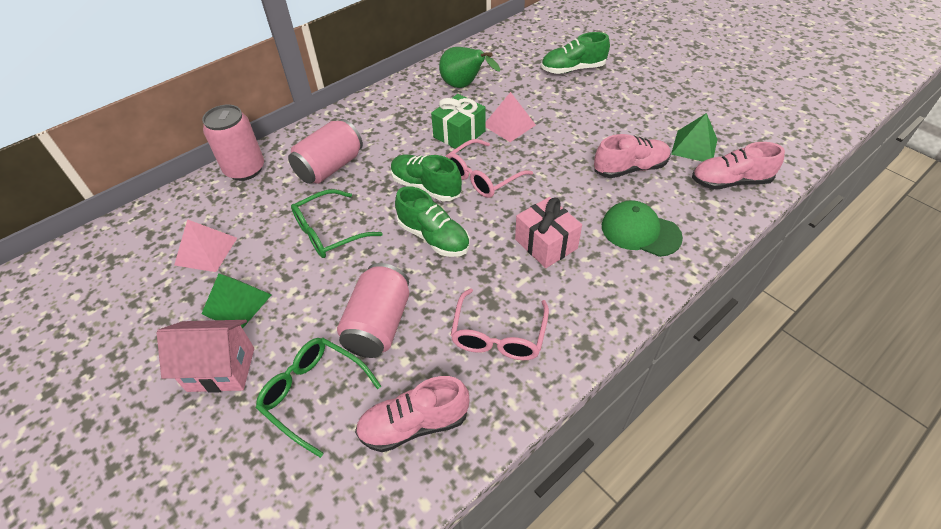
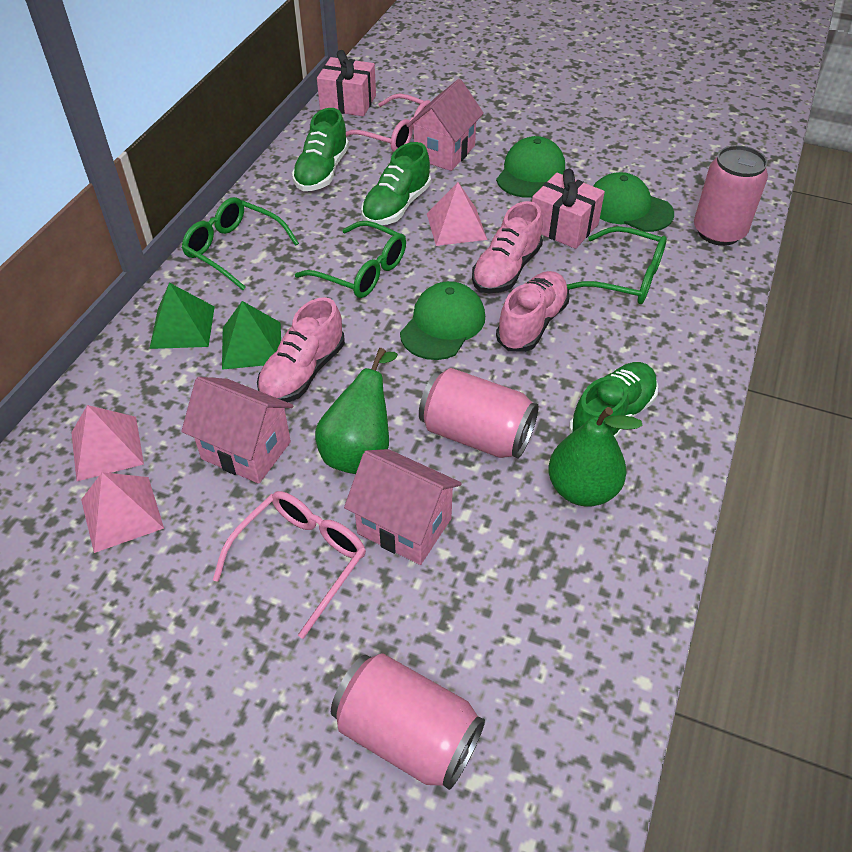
green cap: 1 -> 3
green gift: 1 -> 0
green glasses: 2 -> 3
green pear: 1 -> 2
pink gift: 1 -> 2
pink house: 1 -> 3
pink pyramid: 2 -> 3

